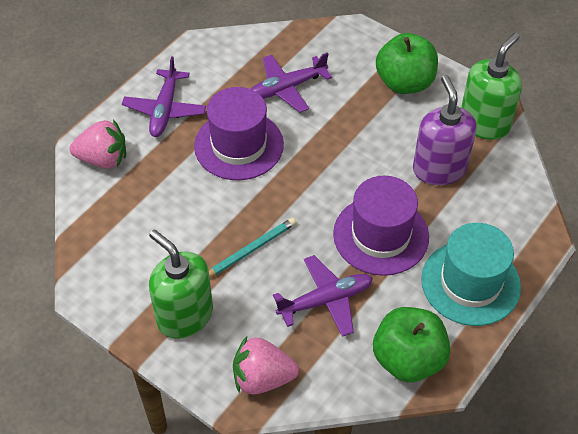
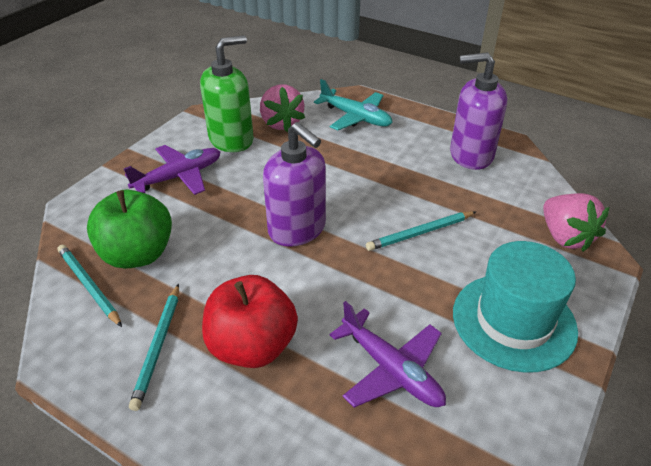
green apple: 2 -> 1
green soap dispenser: 2 -> 1
purple hat: 2 -> 0
purple plane: 3 -> 2
purple soap dispenser: 1 -> 2
red apple: 0 -> 1
turquoise pencil: 1 -> 3
turquoise plane: 0 -> 1

